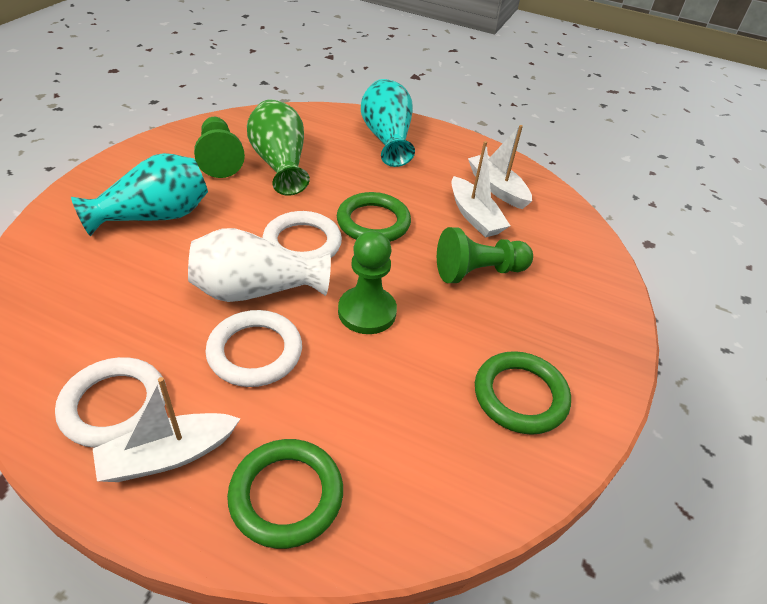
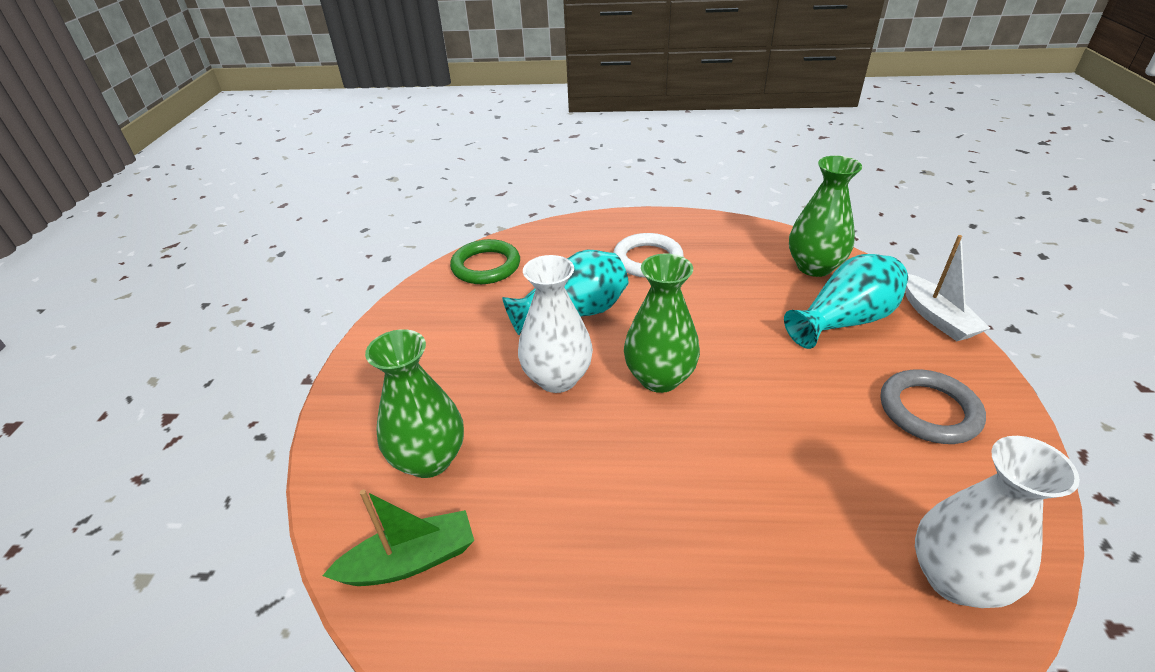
green boat: 0 -> 1
green pawn: 3 -> 0
green ring: 3 -> 1
green vase: 1 -> 3
grey ring: 0 -> 1
white boat: 3 -> 1
white ring: 3 -> 1
white vase: 1 -> 2

